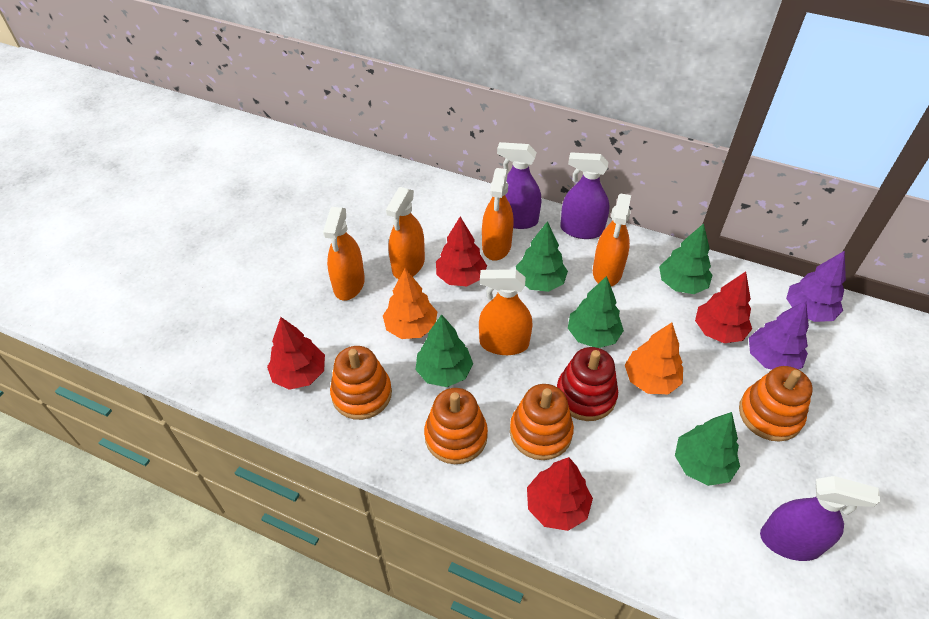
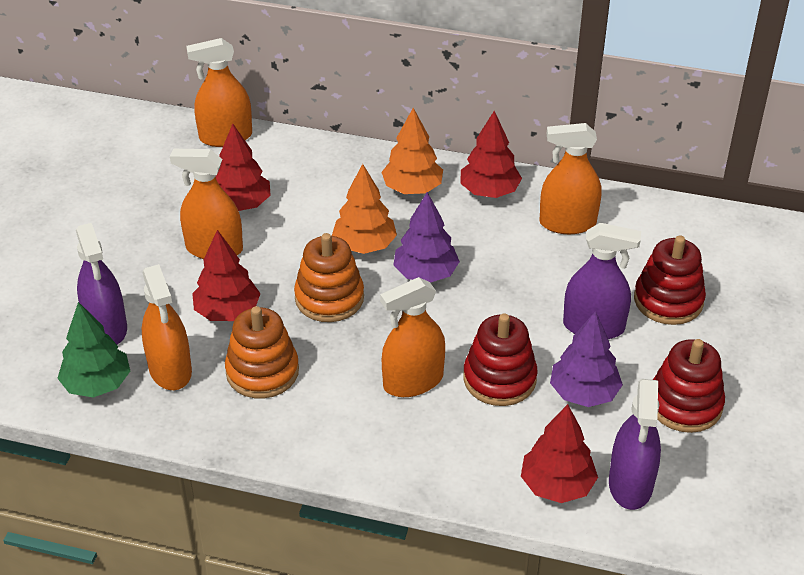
green tree: 5 -> 1
orange stacking toy: 4 -> 2
red stacking toy: 1 -> 3

